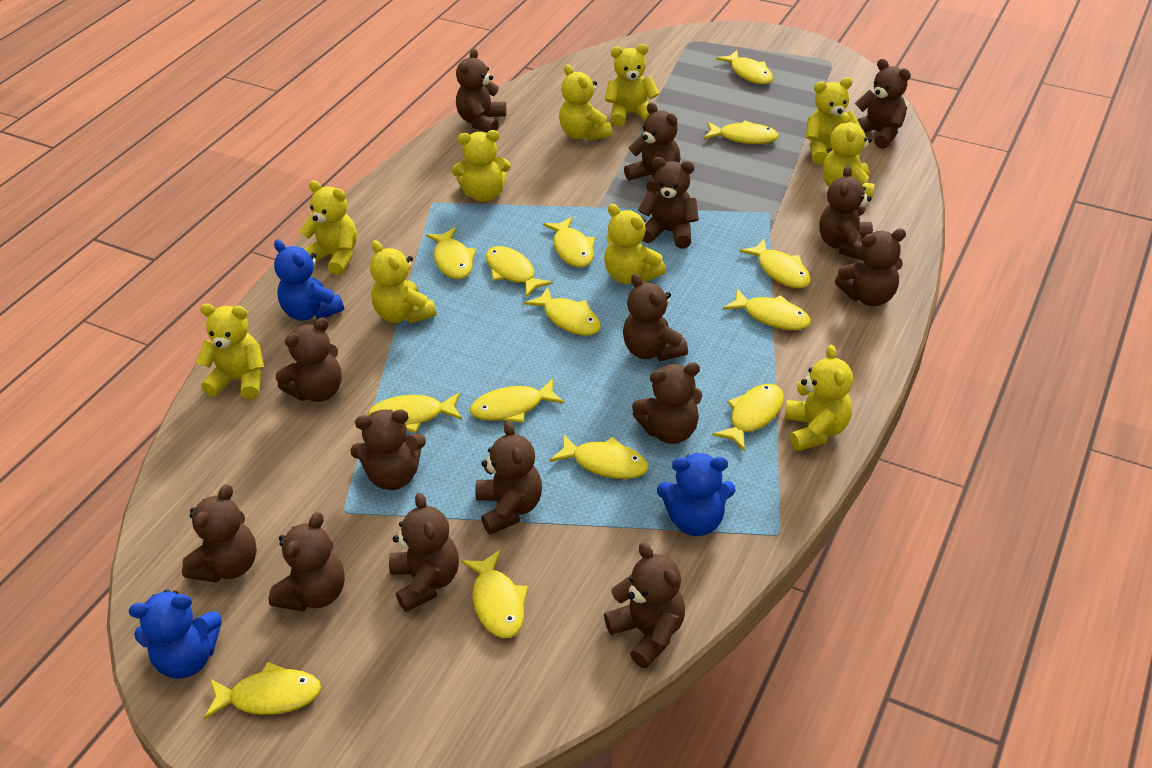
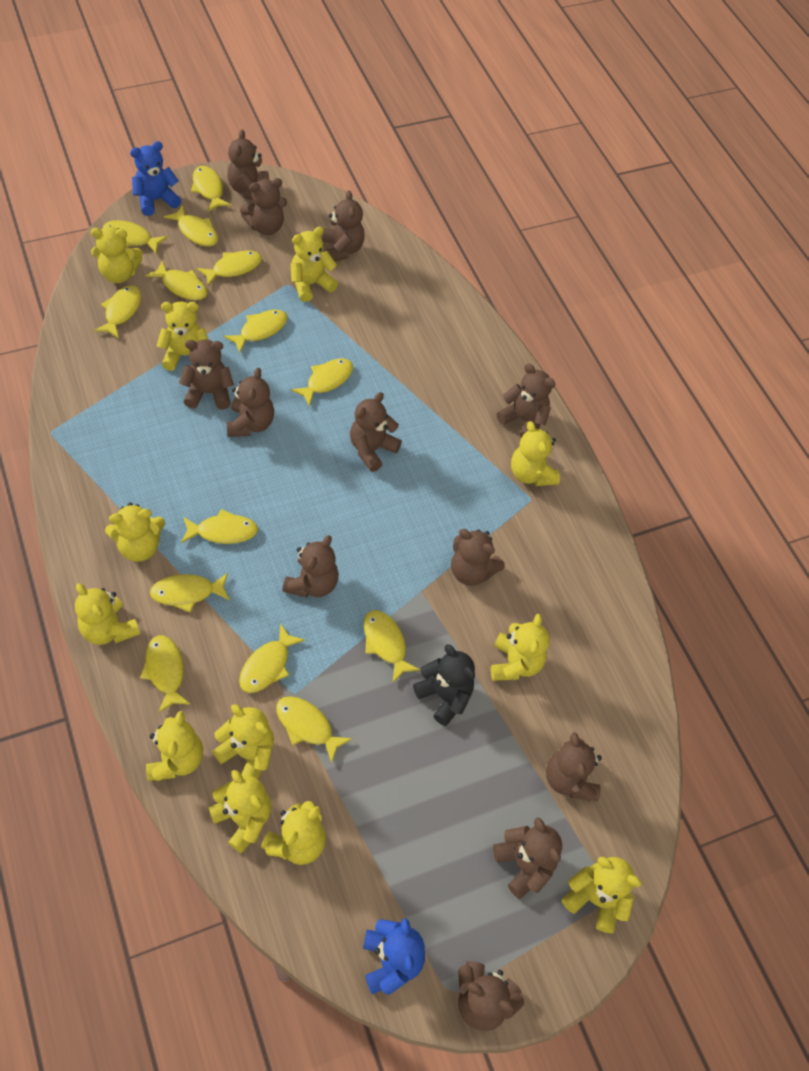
black teddy bear: 0 -> 1
blue teddy bear: 3 -> 2
brown teddy bear: 15 -> 12
yellow teddy bear: 10 -> 12

